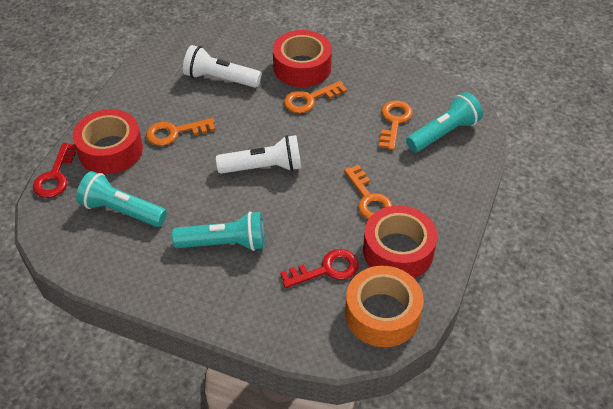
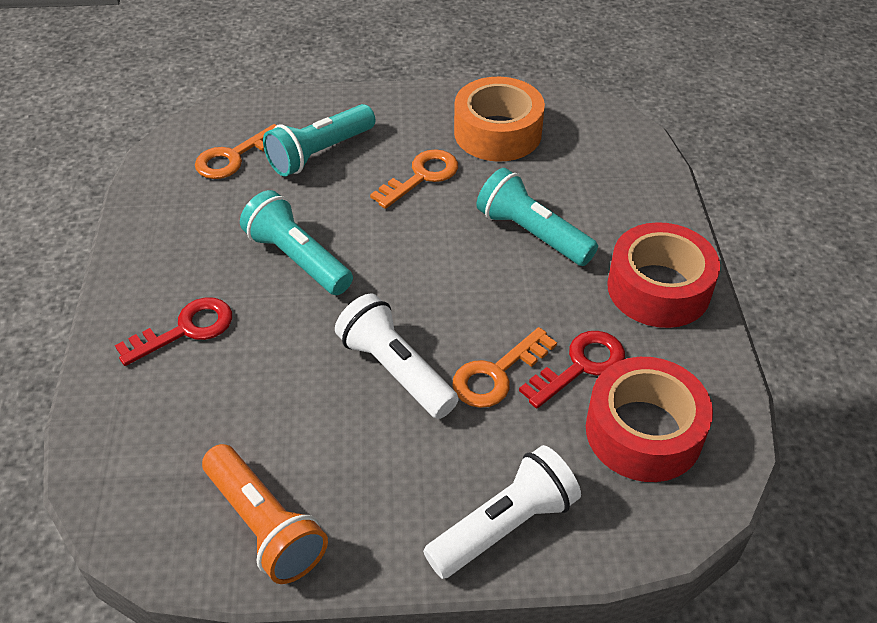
orange flashlight: 0 -> 1
orange key: 4 -> 3
red tape: 3 -> 2

